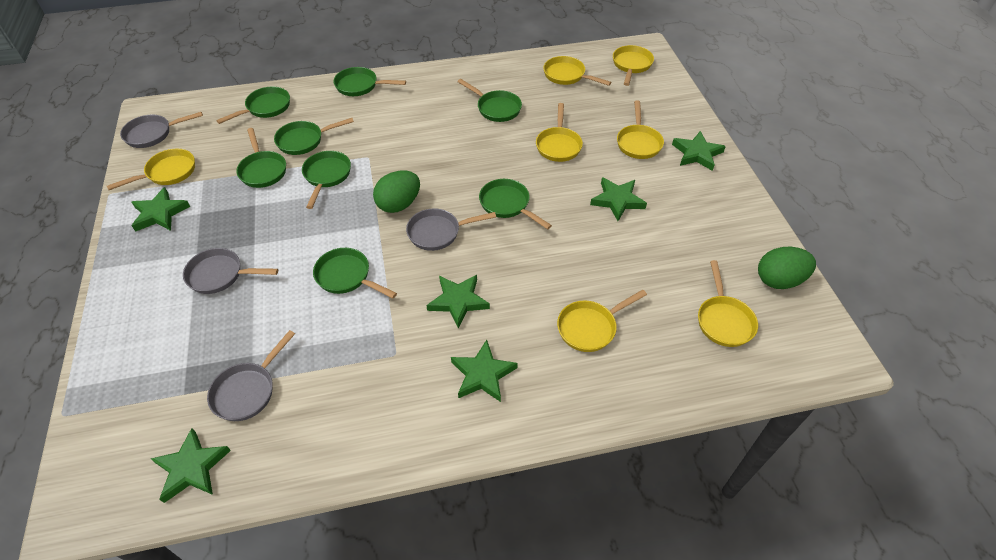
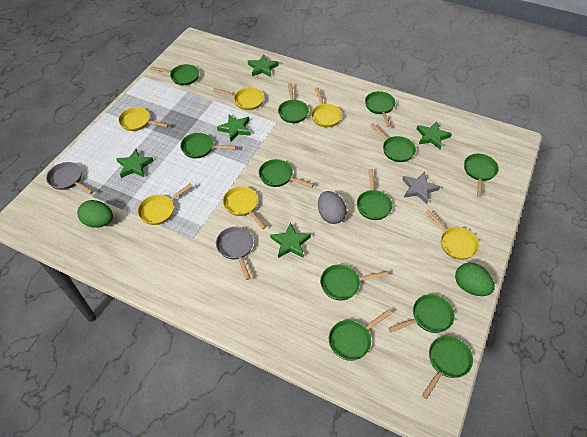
green pan: 8 -> 12
green star: 6 -> 5
grey egg: 0 -> 1
grey pan: 4 -> 2
grey star: 0 -> 1
yellow pan: 7 -> 6

